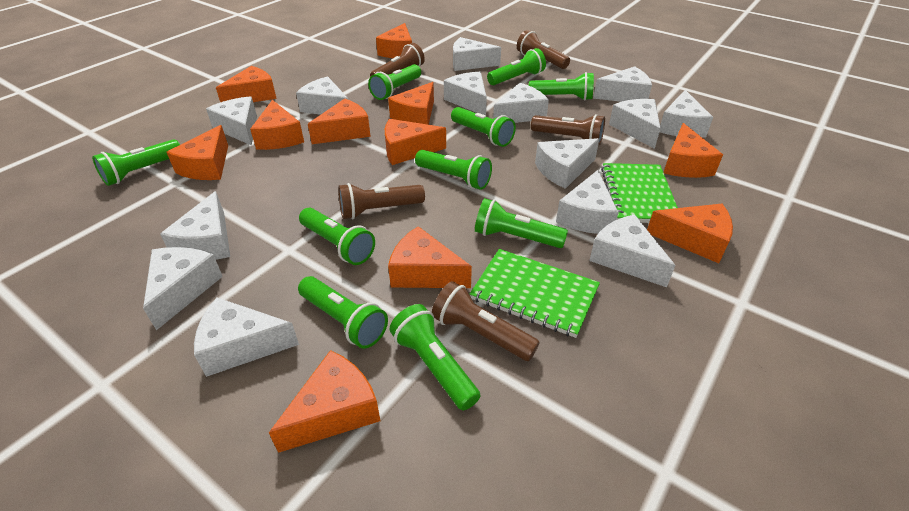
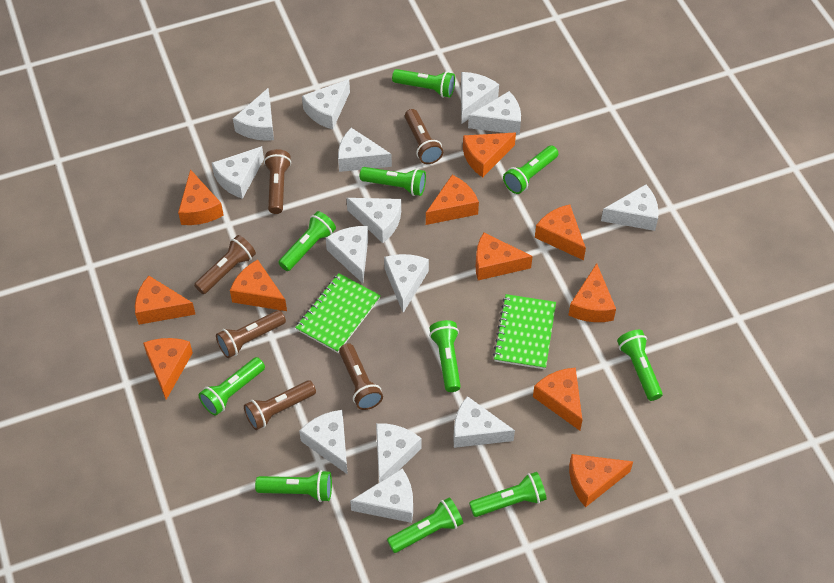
brown flashlight: 5 -> 6

